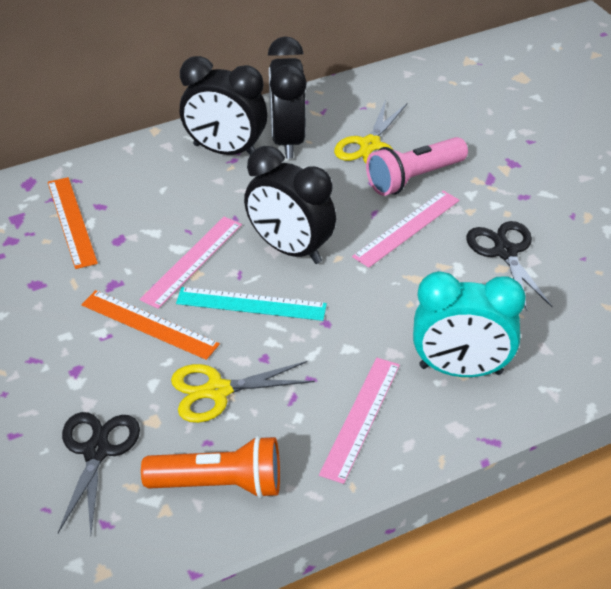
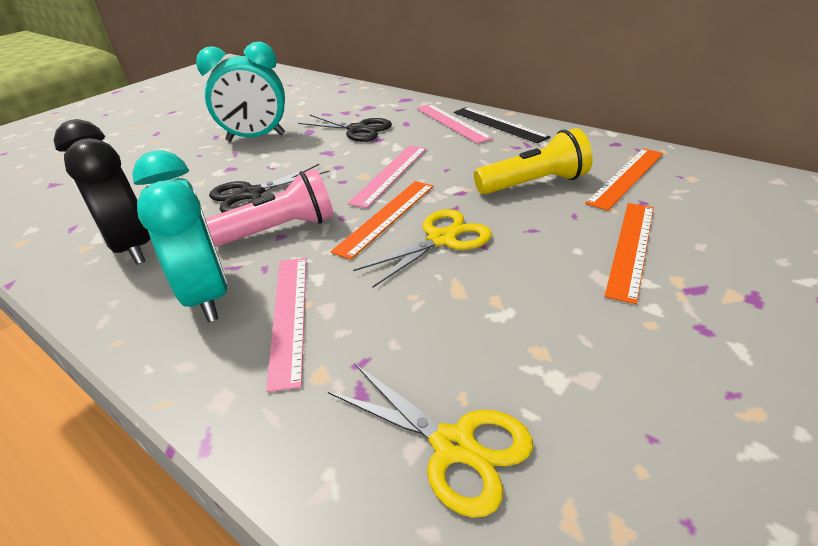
black clock: 3 -> 1
black ruler: 0 -> 1
orange flashlight: 1 -> 0
orange ruler: 2 -> 3
turquoise clock: 1 -> 2
turquoise ruler: 1 -> 0
yellow flashlight: 0 -> 1

